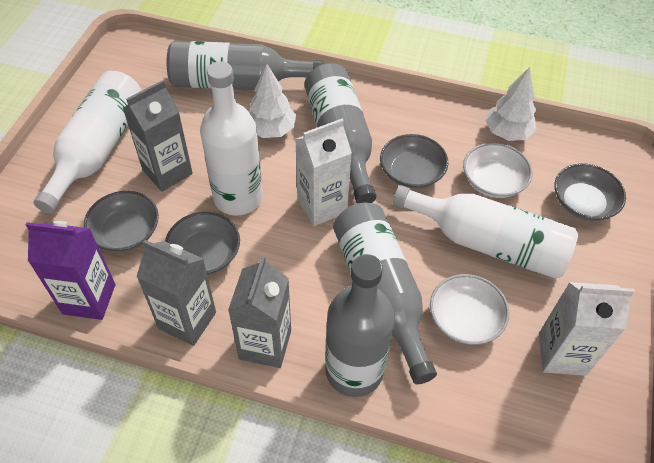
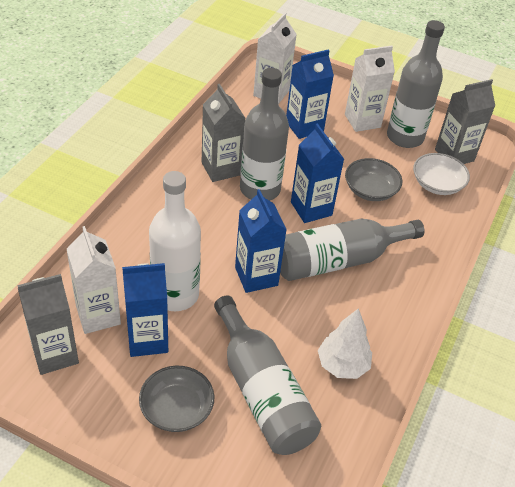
blue carton: 0 -> 4
grey bowl: 4 -> 2
purple carton: 1 -> 0
white bottle: 3 -> 1
white bowl: 2 -> 1
white carton: 2 -> 3
white tree: 2 -> 1

